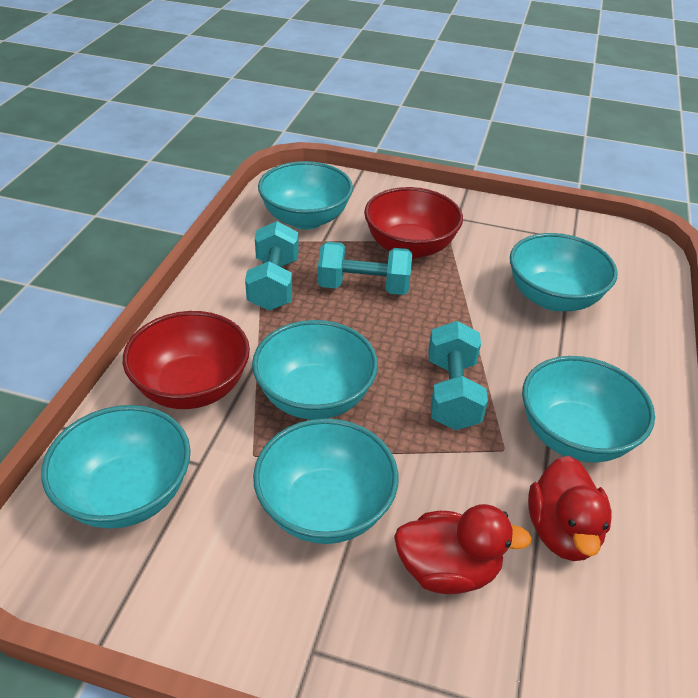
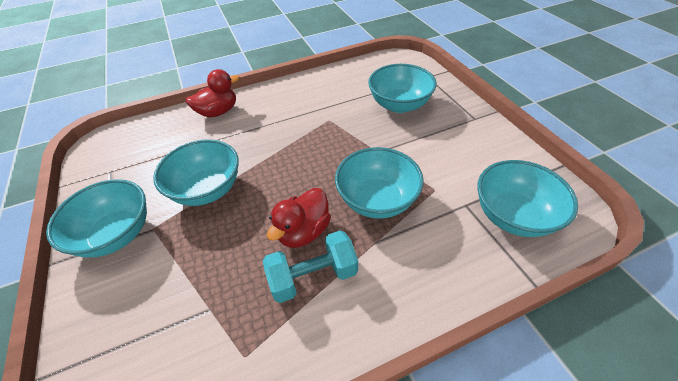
red bowl: 2 -> 0
turquoise bowl: 6 -> 5
turquoise dumbbell: 3 -> 1

